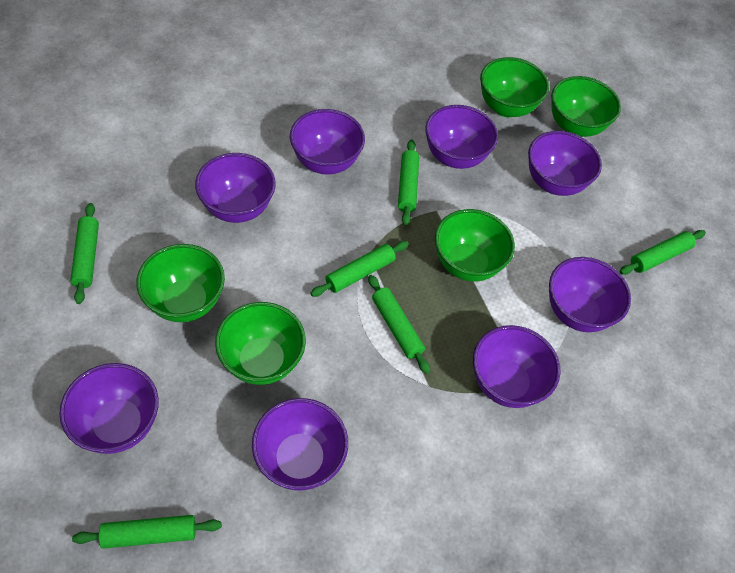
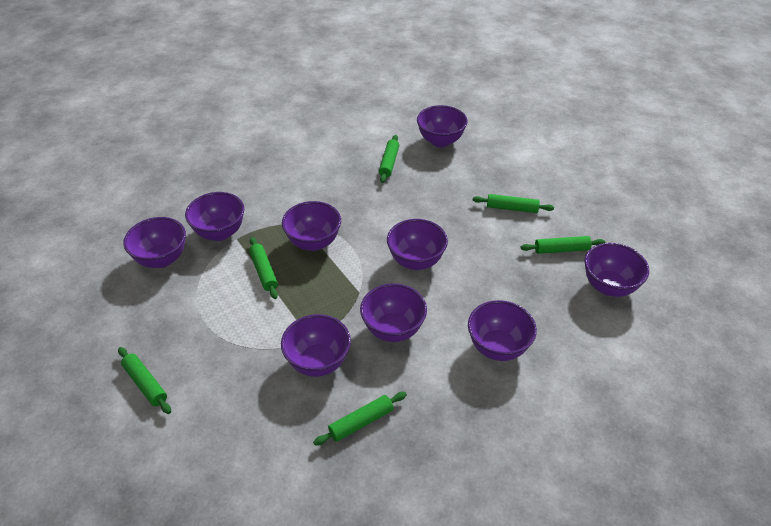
green bowl: 5 -> 0
purple bowl: 8 -> 9

